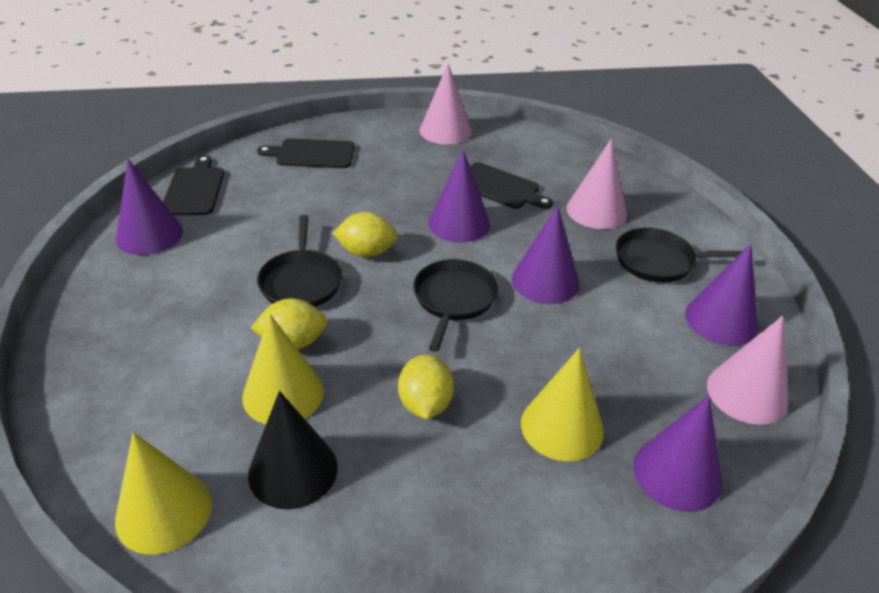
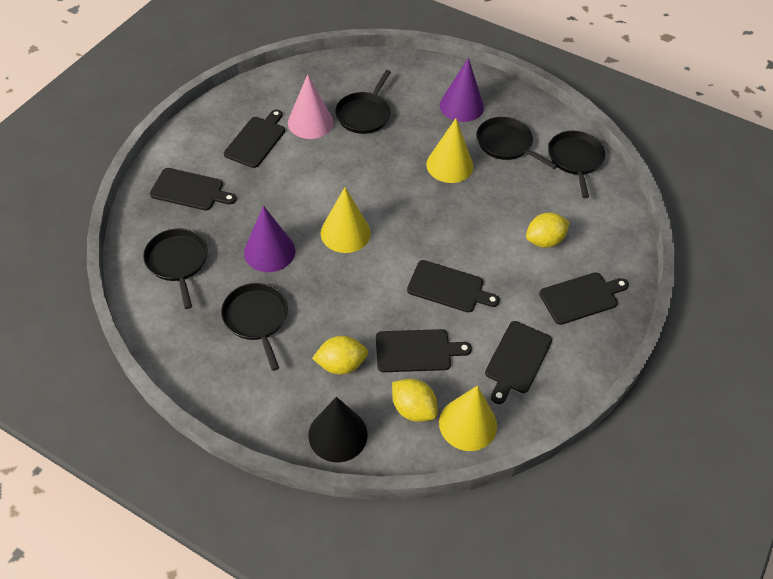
black cutting board: 3 -> 6
black pan: 3 -> 5
pink cone: 3 -> 1
purple cone: 5 -> 2

